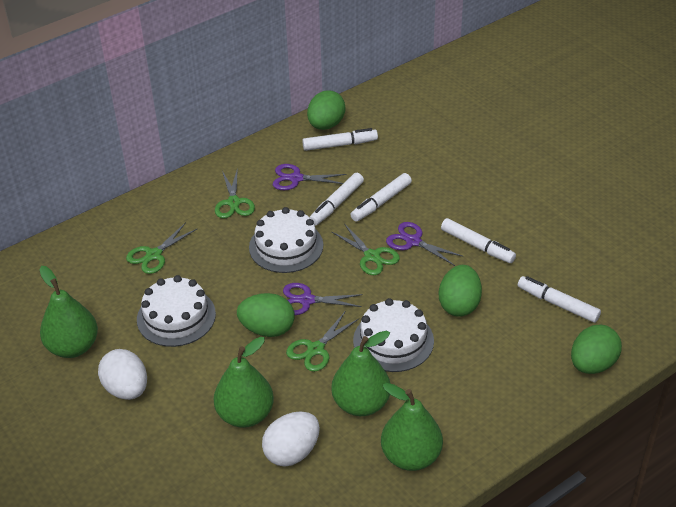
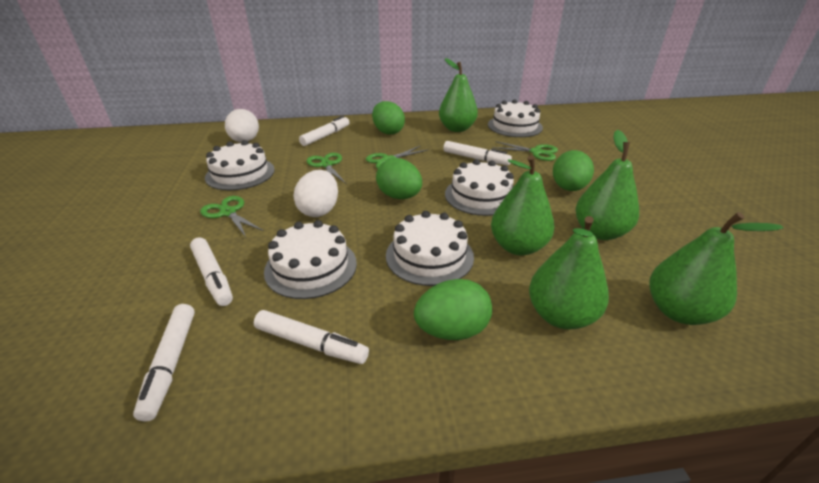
green pear: 4 -> 5
purple scissors: 3 -> 0
white cake: 3 -> 5

